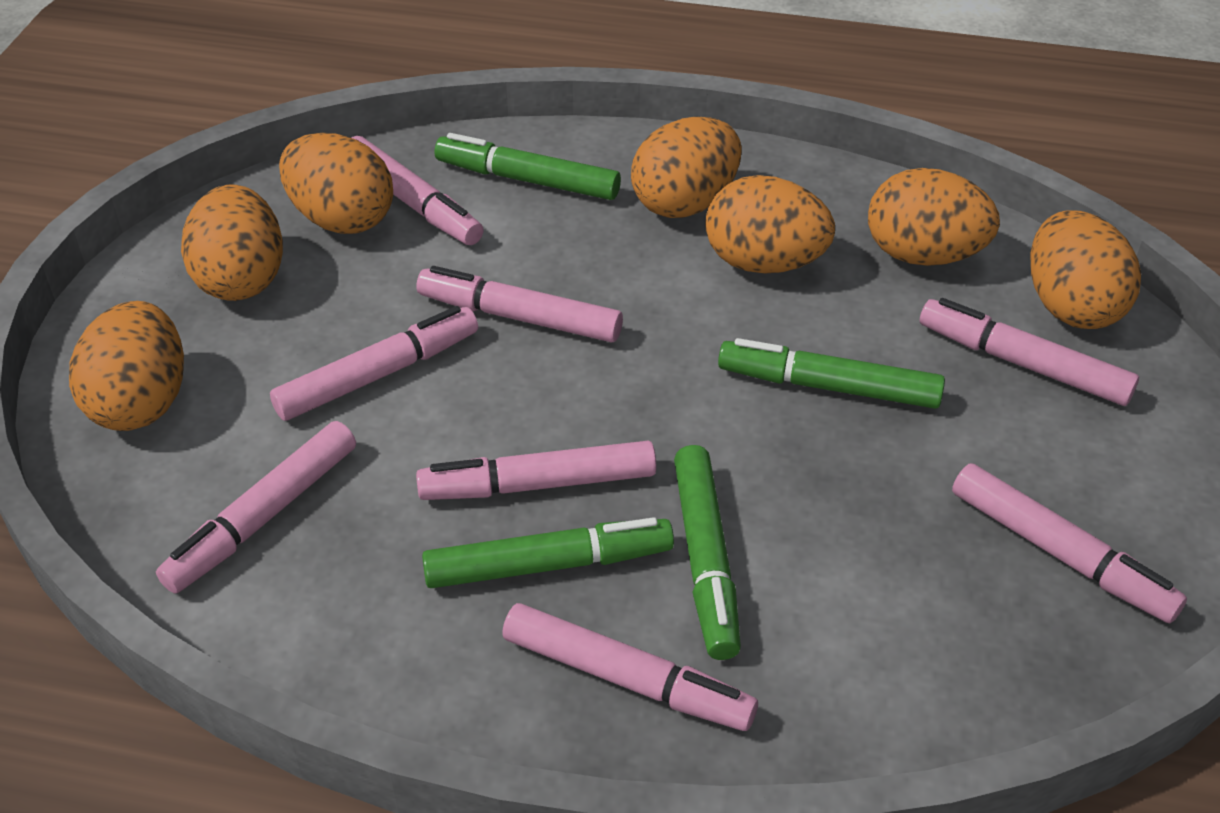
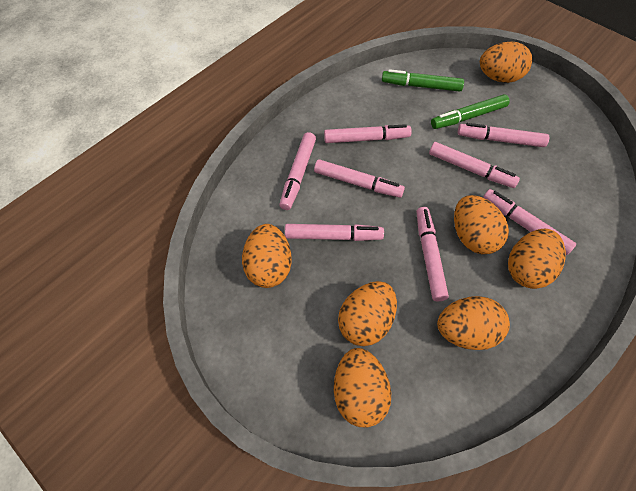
green marker: 4 -> 2

